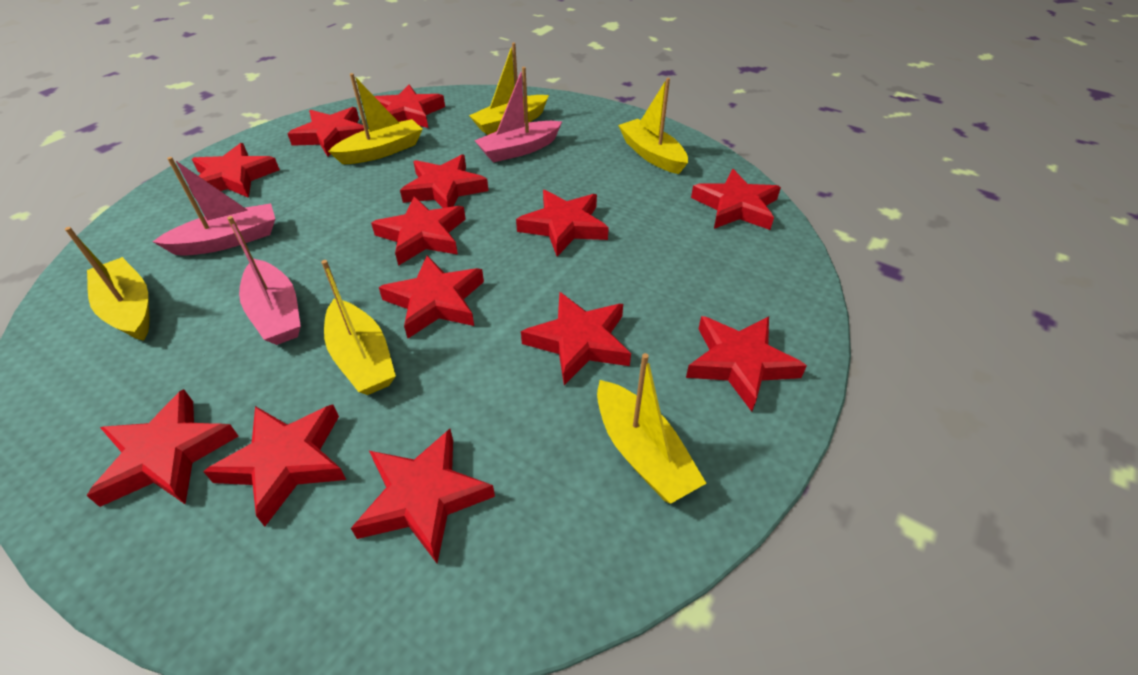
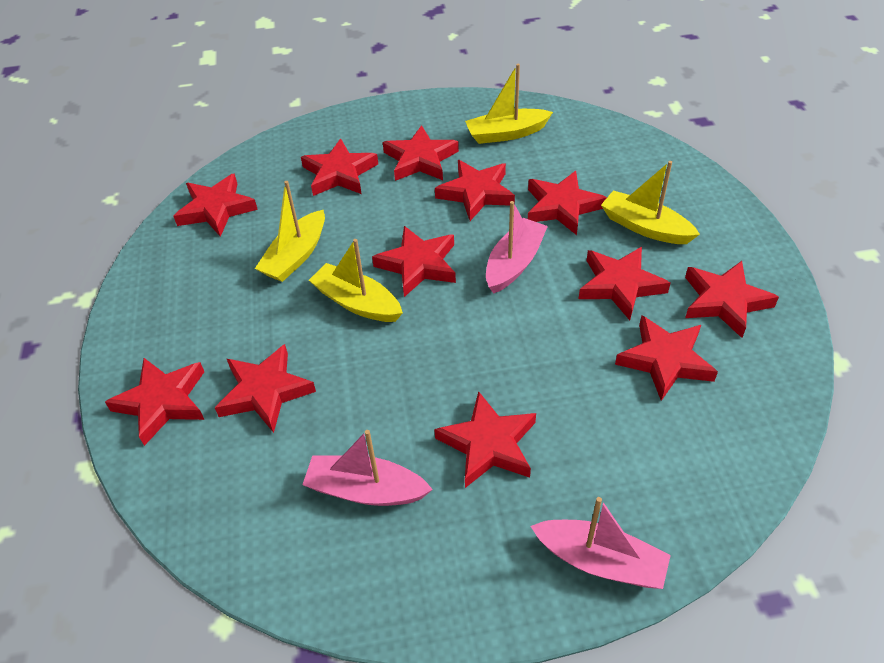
red star: 13 -> 12
yellow boat: 6 -> 4

